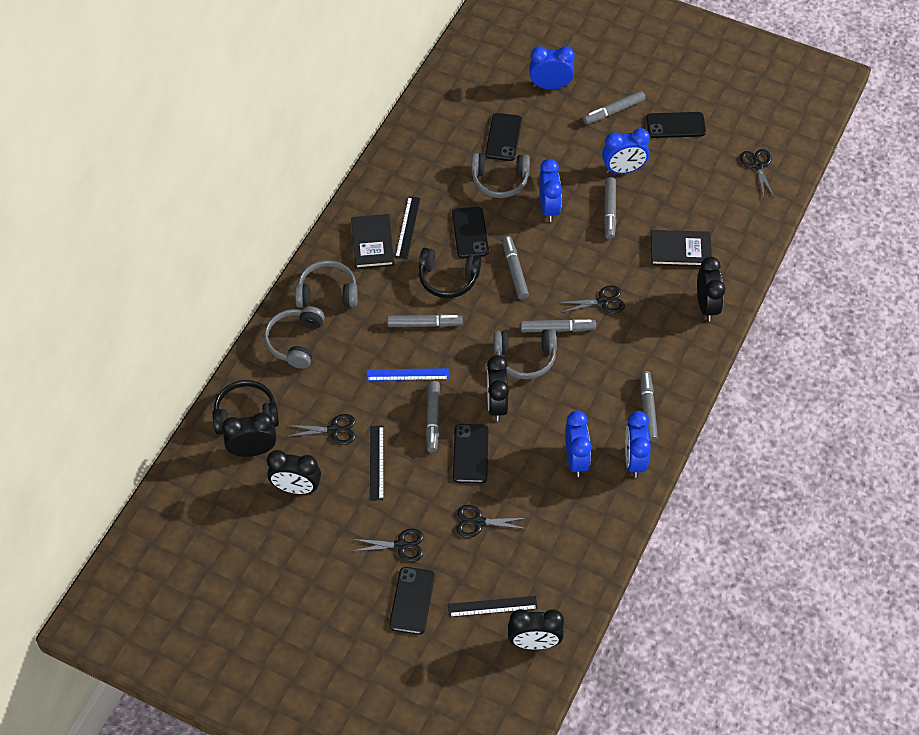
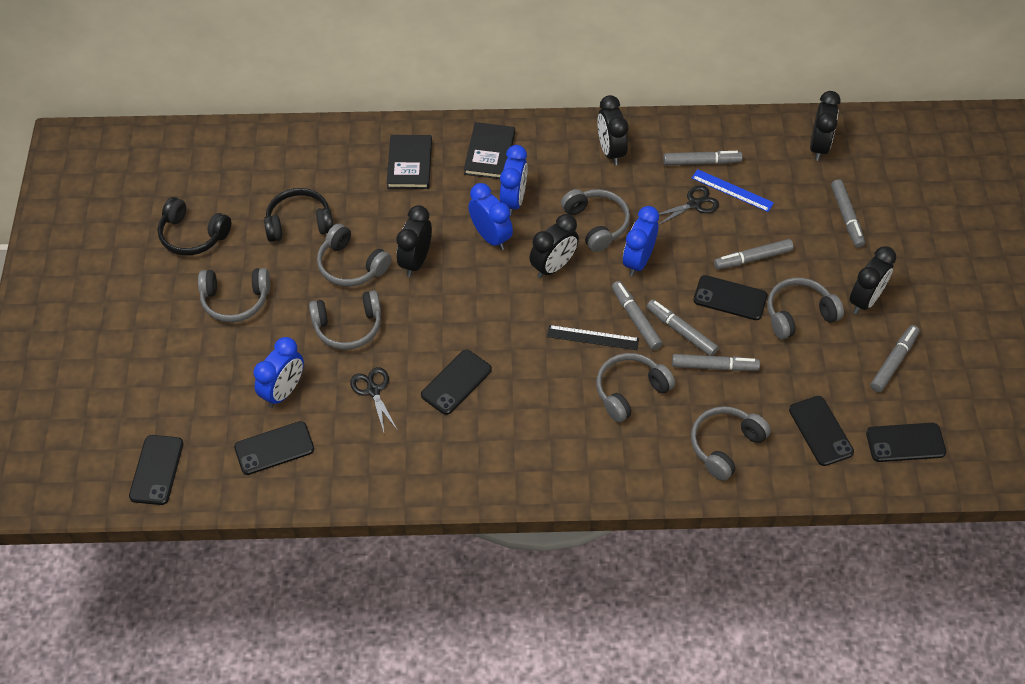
black phone: 5 -> 6
black ruler: 3 -> 1
black scissors: 5 -> 2
blue clock: 5 -> 4
grey headphones: 4 -> 7

